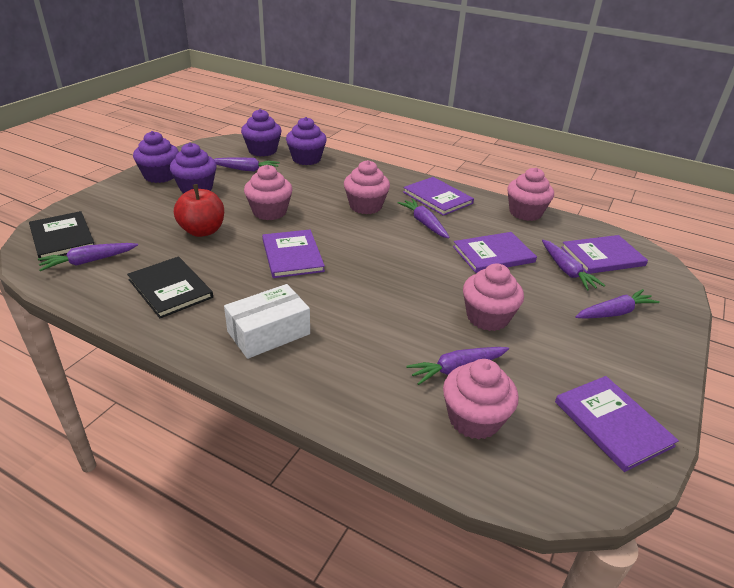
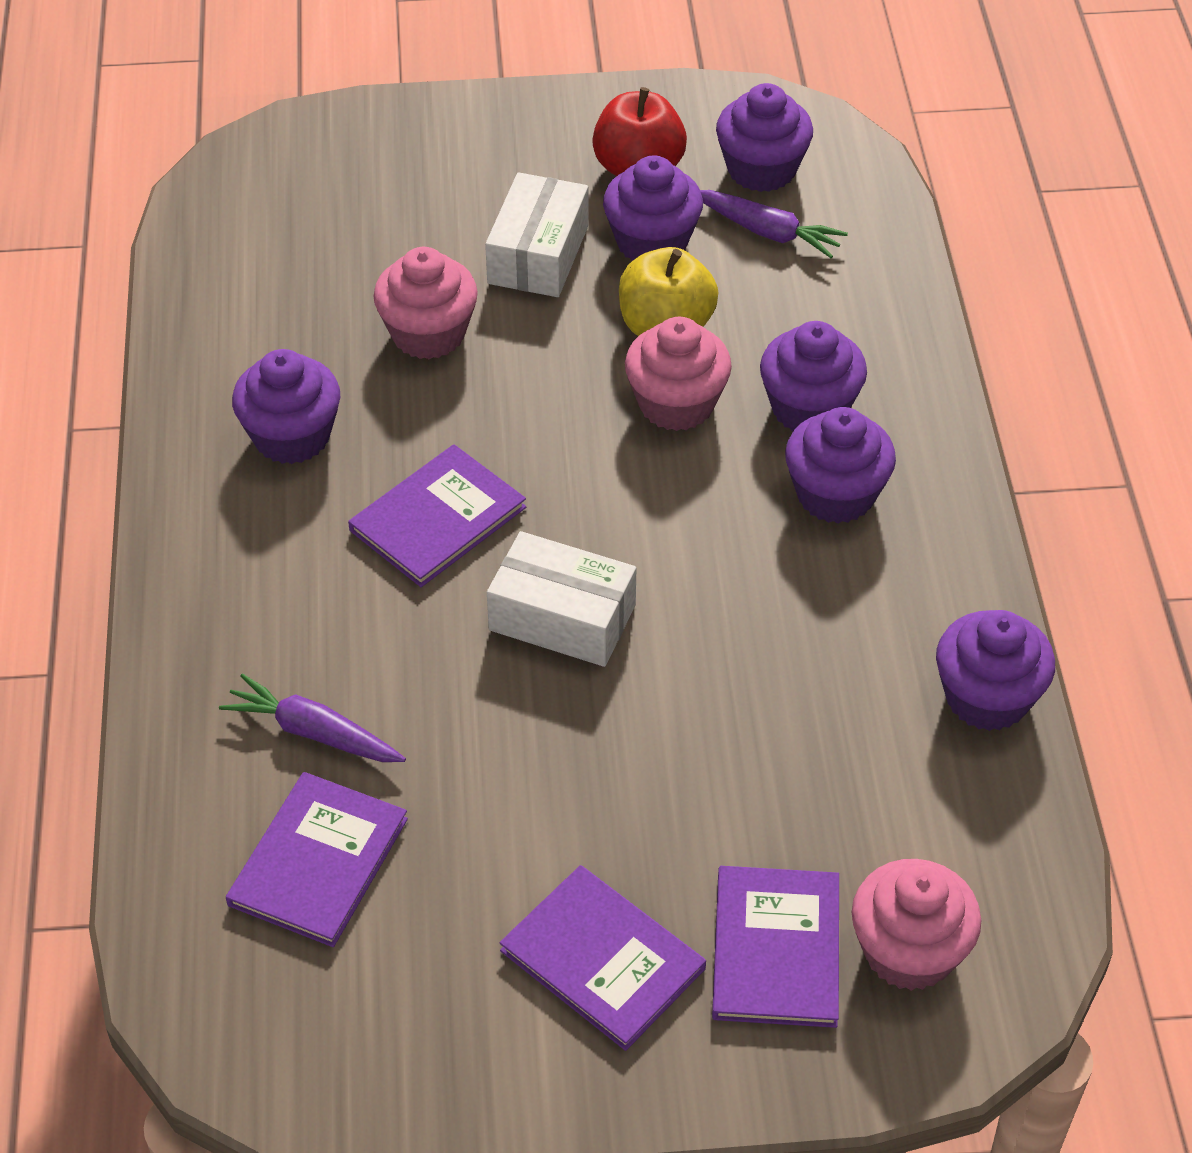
black book: 2 -> 0
pink cupcake: 5 -> 3
purple book: 5 -> 4
purple carrot: 6 -> 2
purple cupcake: 4 -> 6
white box: 1 -> 2
yellow apple: 0 -> 1

